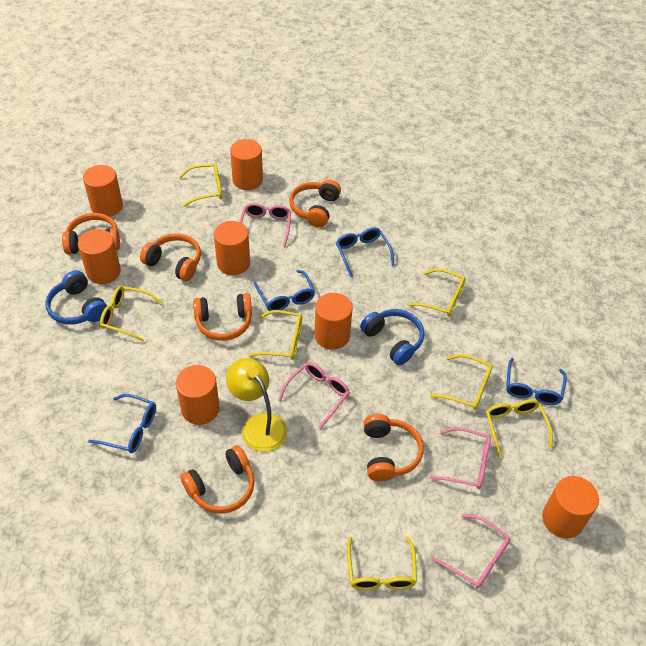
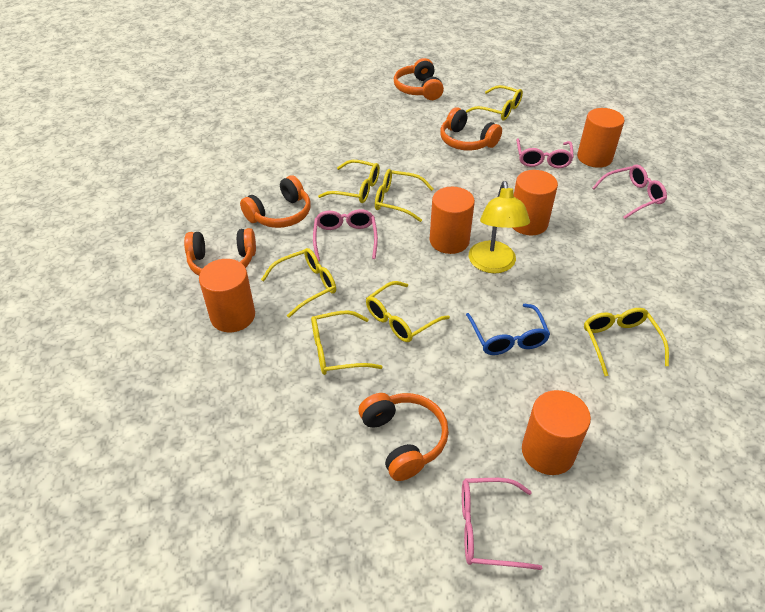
blue glasses: 4 -> 1
blue headphones: 2 -> 0
orange cylinder: 7 -> 5
orange headphones: 6 -> 5

